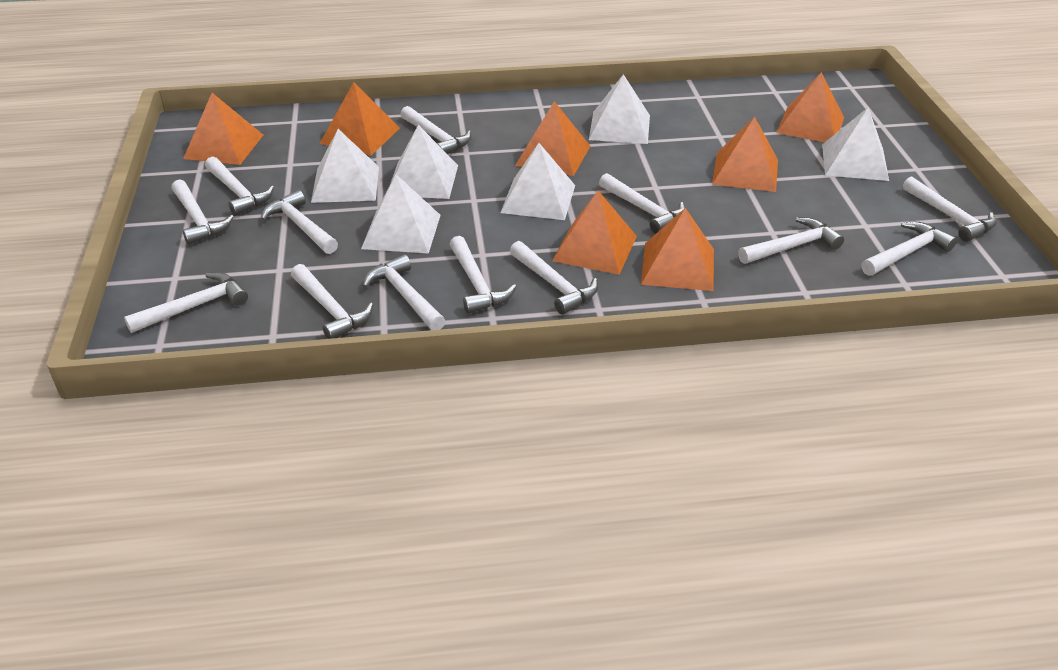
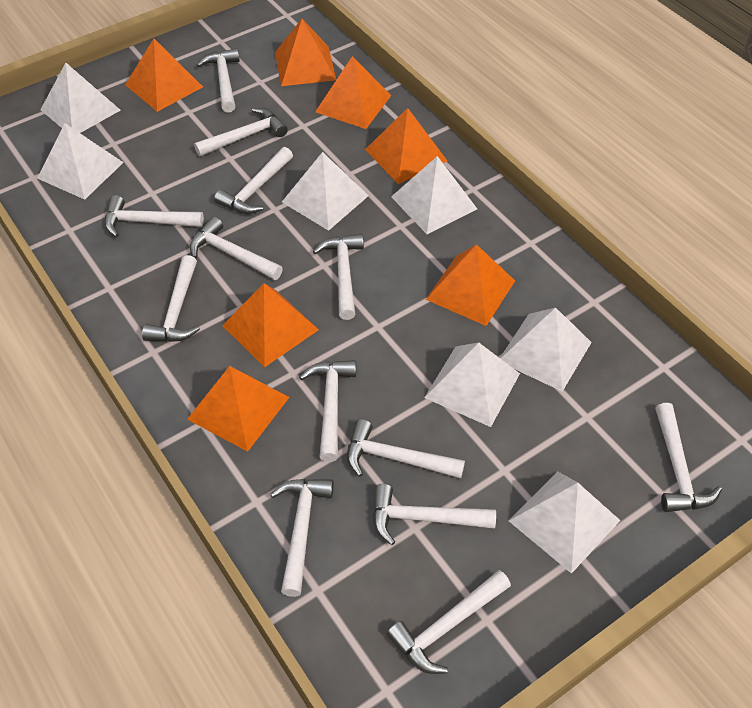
white pyramid: 6 -> 7

